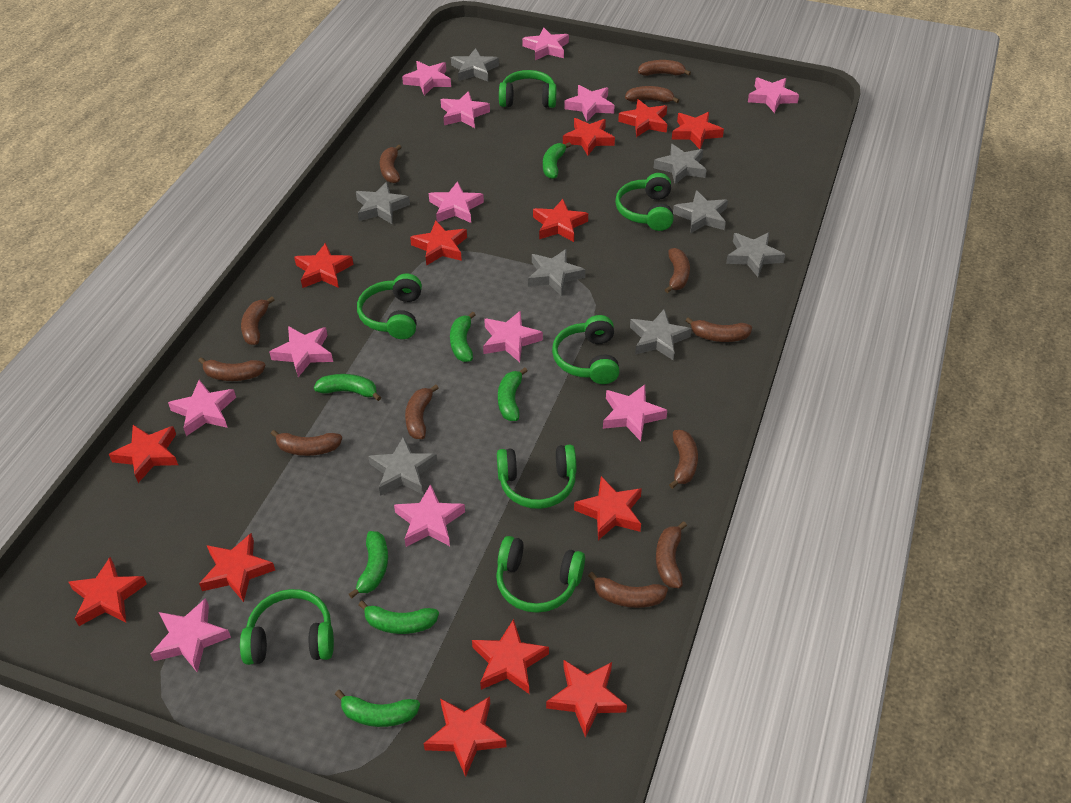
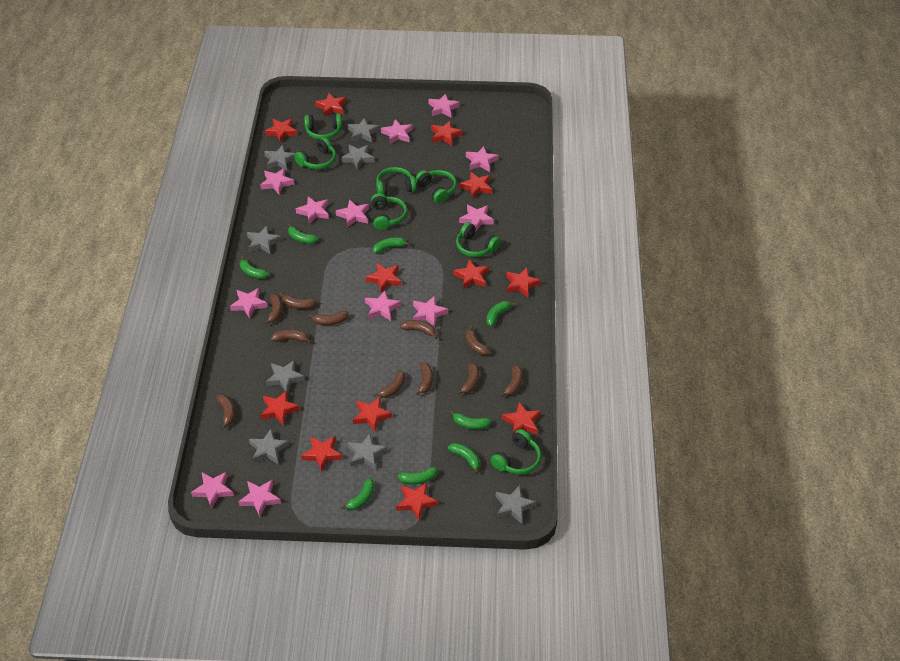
brown banana: 12 -> 11
green banana: 7 -> 8
red star: 13 -> 12

